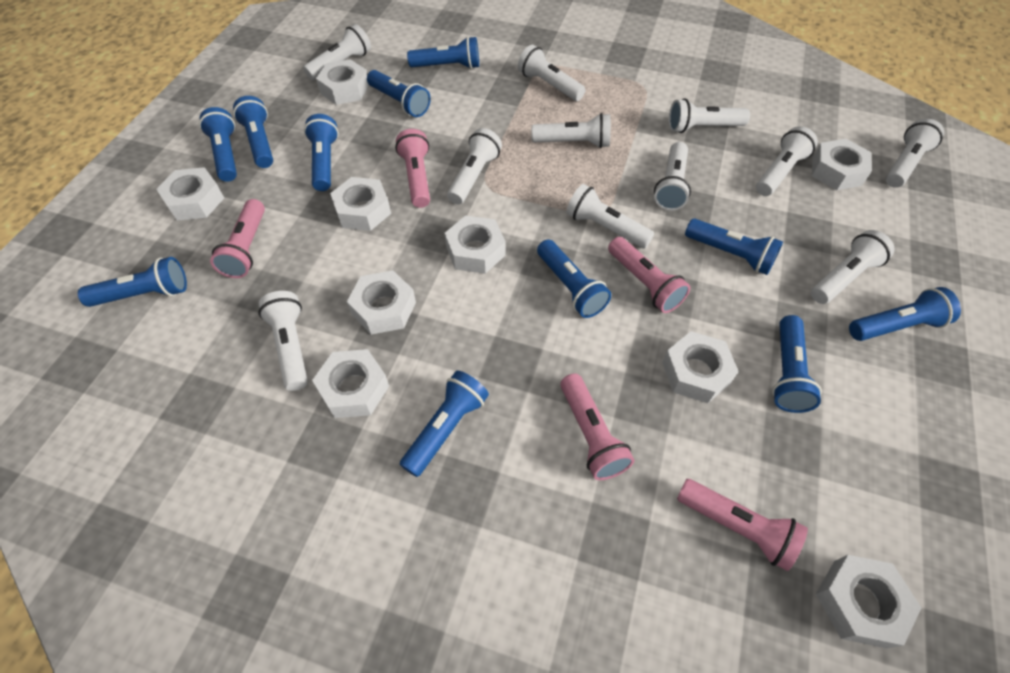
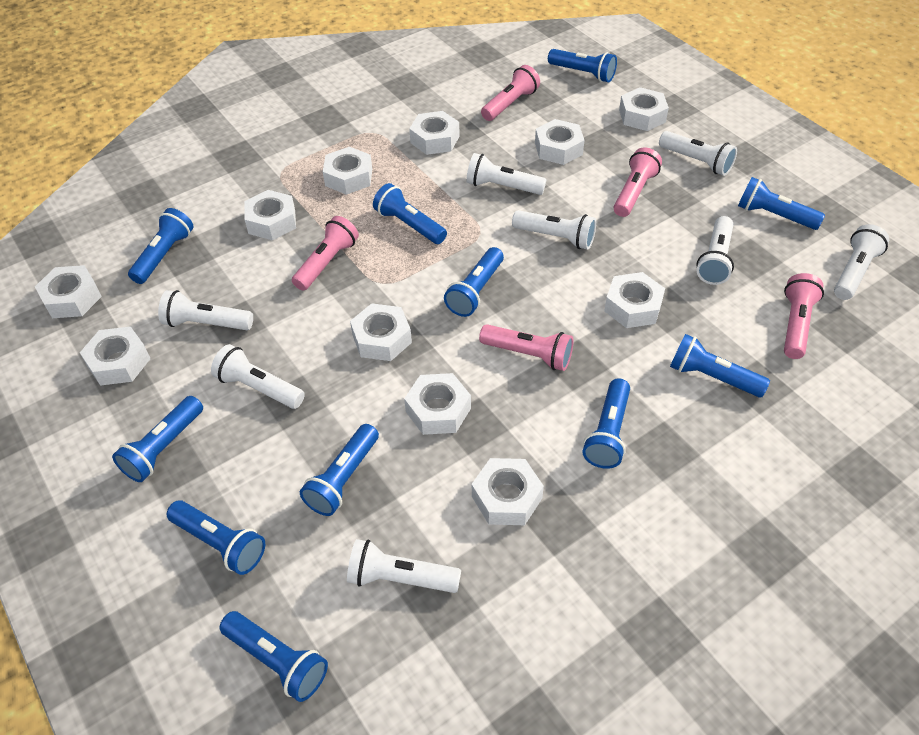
white flashlight: 11 -> 8
white nut: 9 -> 11

